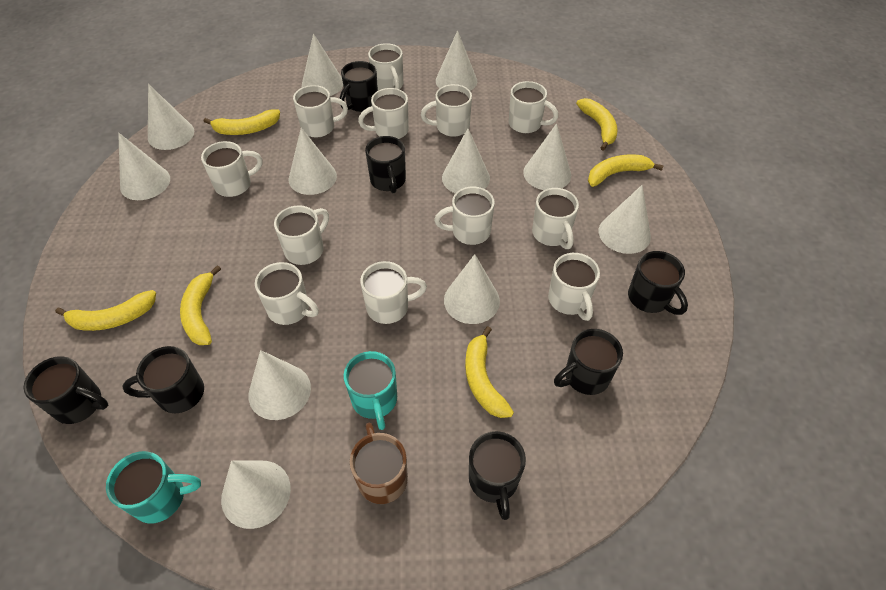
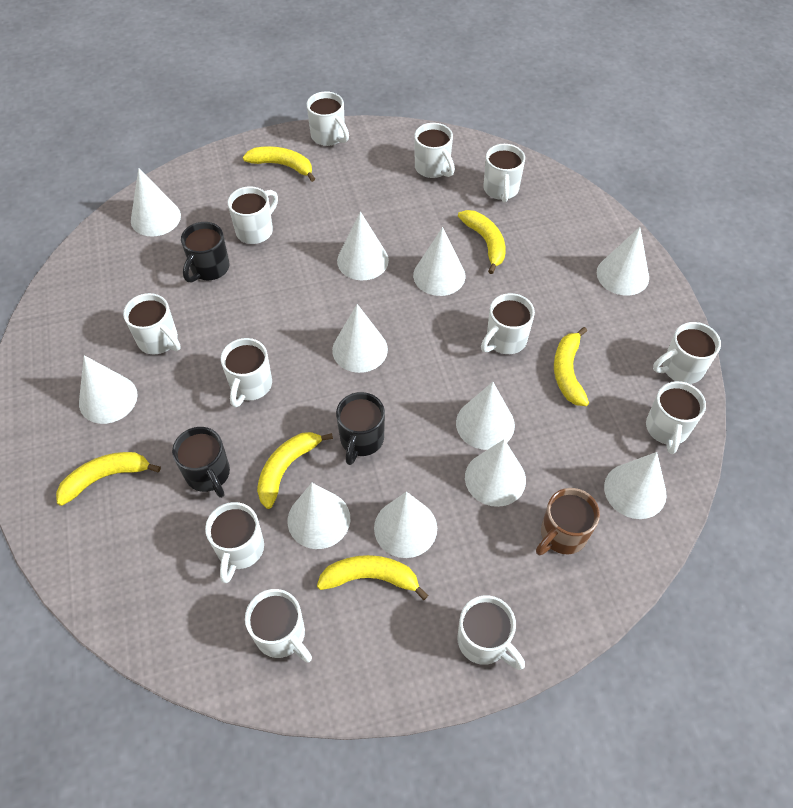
black mug: 7 -> 3
turquoise mug: 2 -> 0

